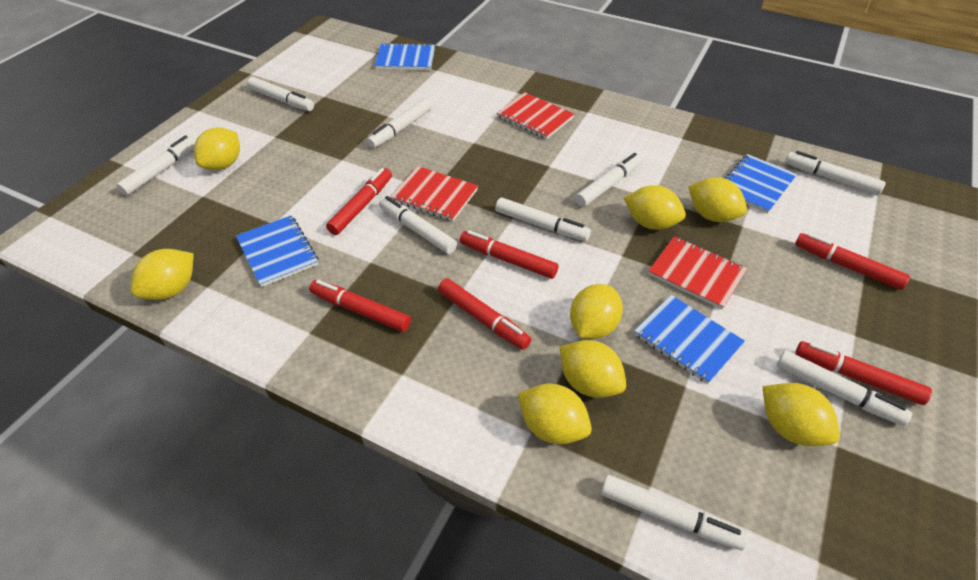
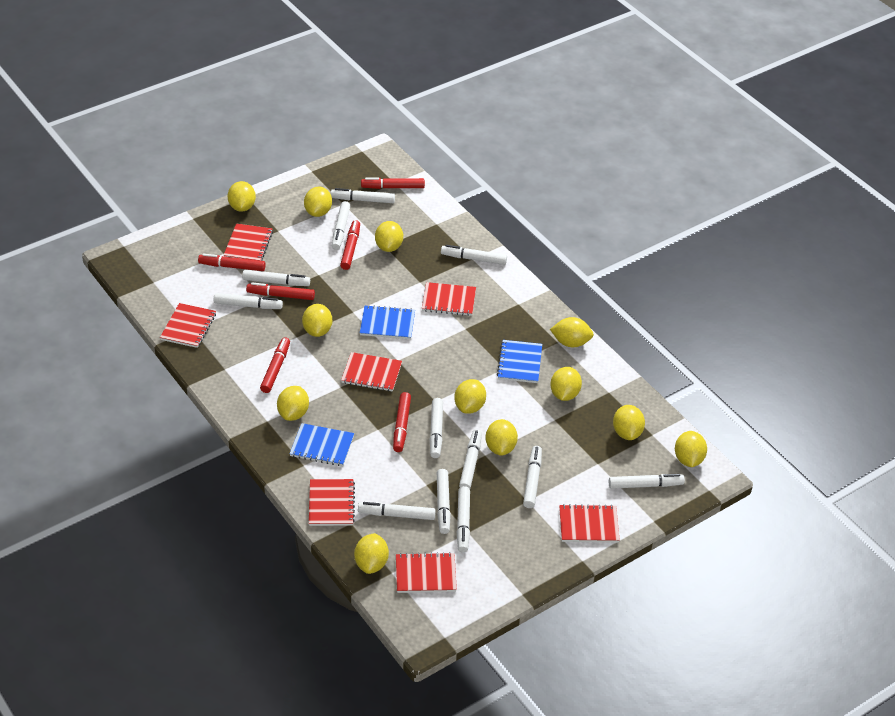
blue notebook: 4 -> 3
red notebook: 3 -> 7
white marker: 9 -> 12
yellow lemon: 8 -> 12

